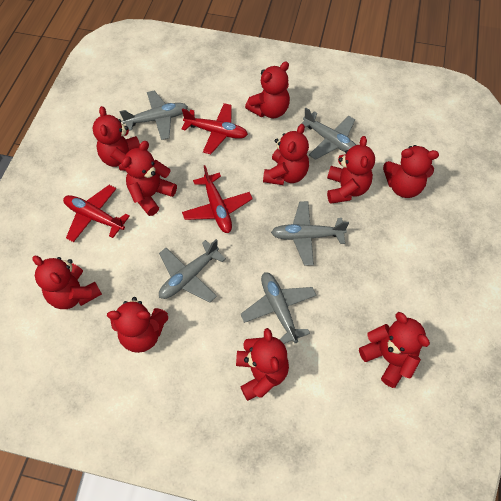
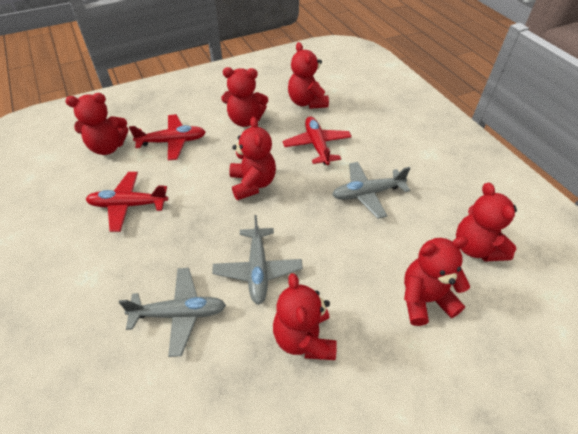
grey plane: 5 -> 3
red teddy bear: 10 -> 7

